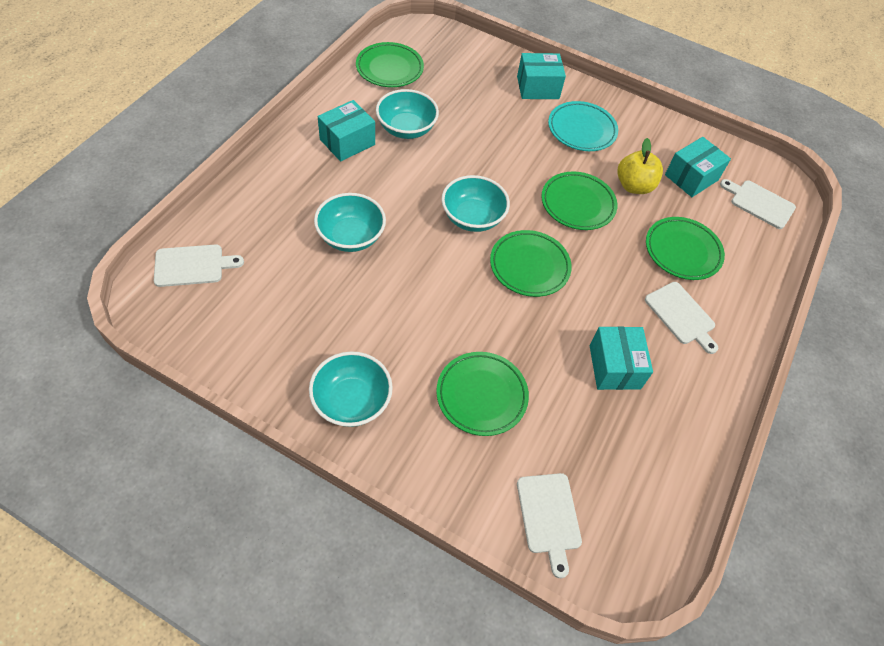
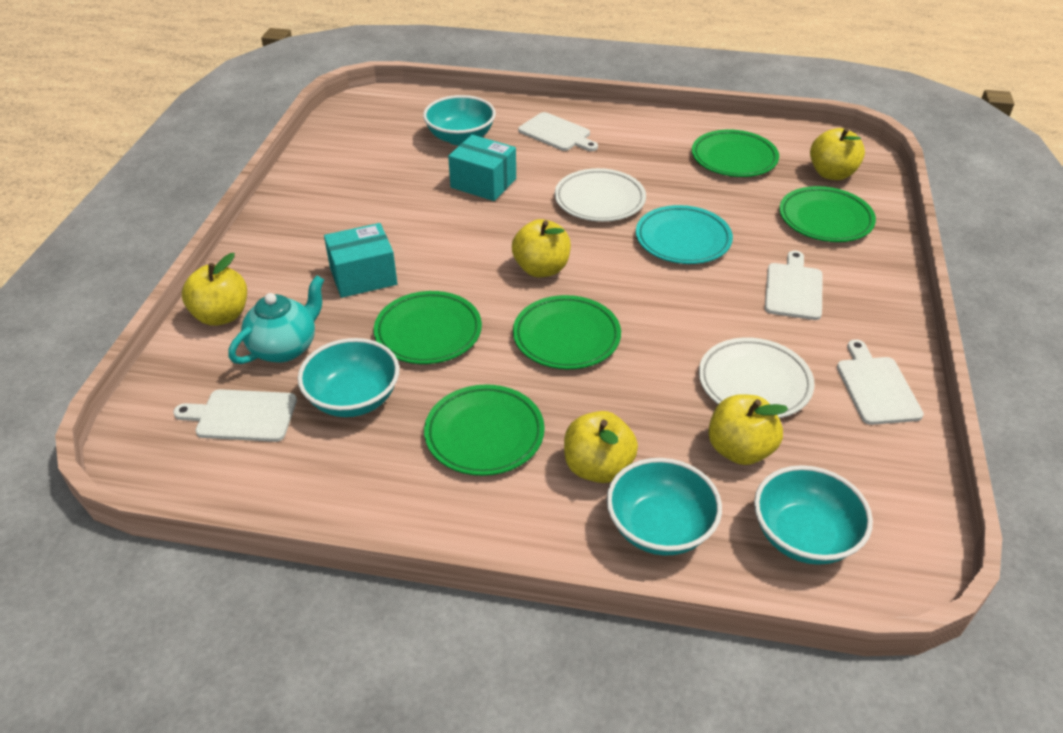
turquoise box: 4 -> 2
turquoise teapot: 0 -> 1
white plate: 0 -> 2
yellow apple: 1 -> 5

